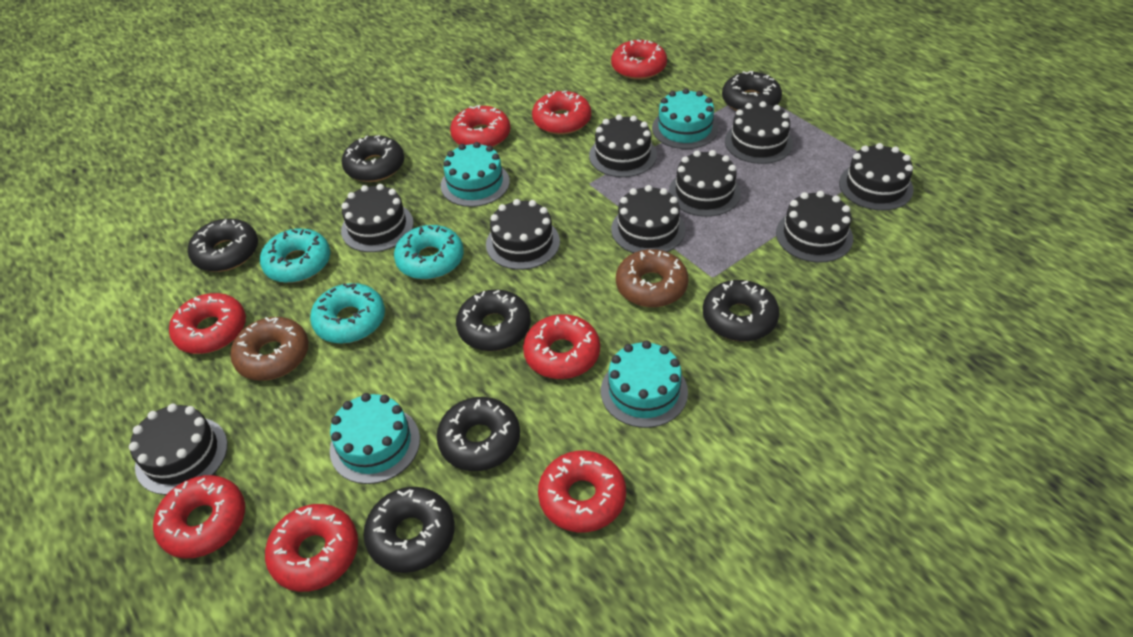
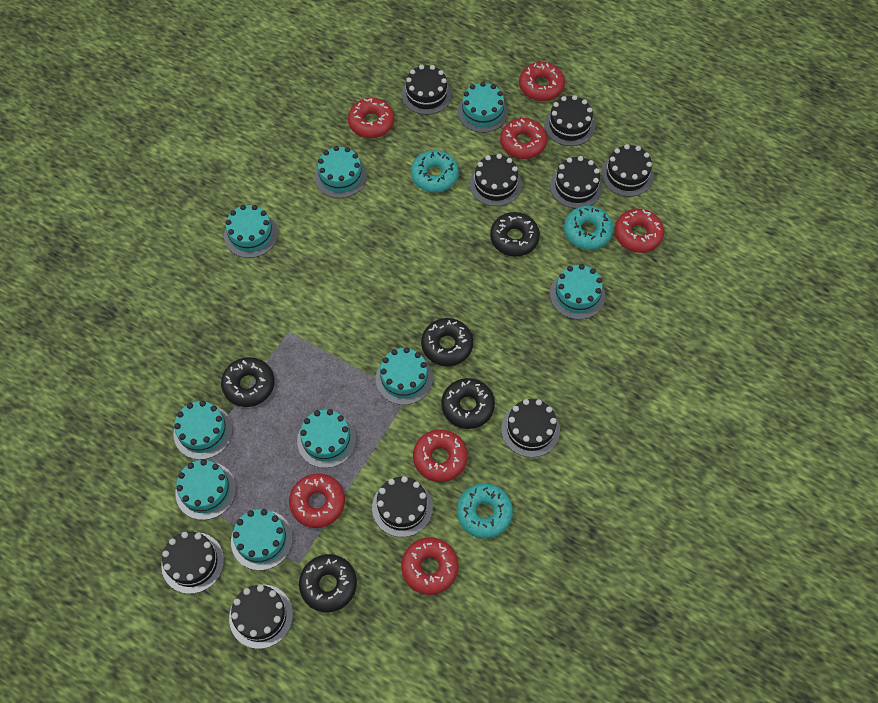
black donut: 7 -> 5
brown donut: 2 -> 0
red donut: 8 -> 7
turquoise cake: 4 -> 9

